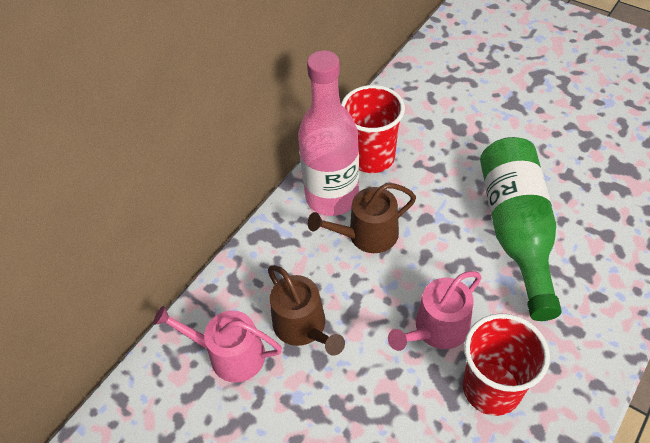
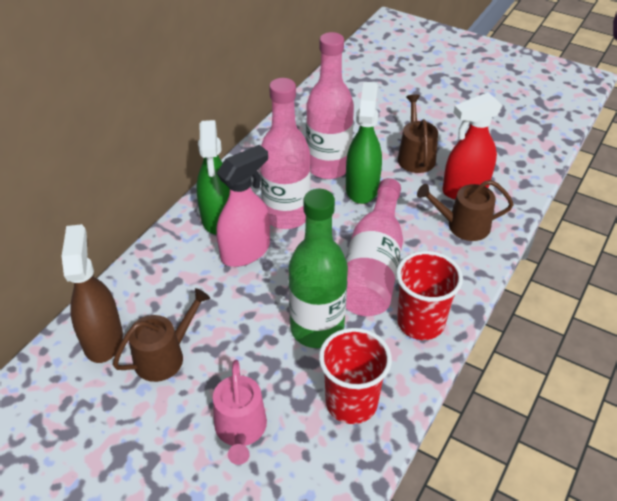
brown spray bottle: 0 -> 1
brown watering can: 2 -> 3
green spray bottle: 0 -> 2
pink bottle: 1 -> 3
pink spray bottle: 0 -> 1
pink watering can: 2 -> 1
red spray bottle: 0 -> 1

